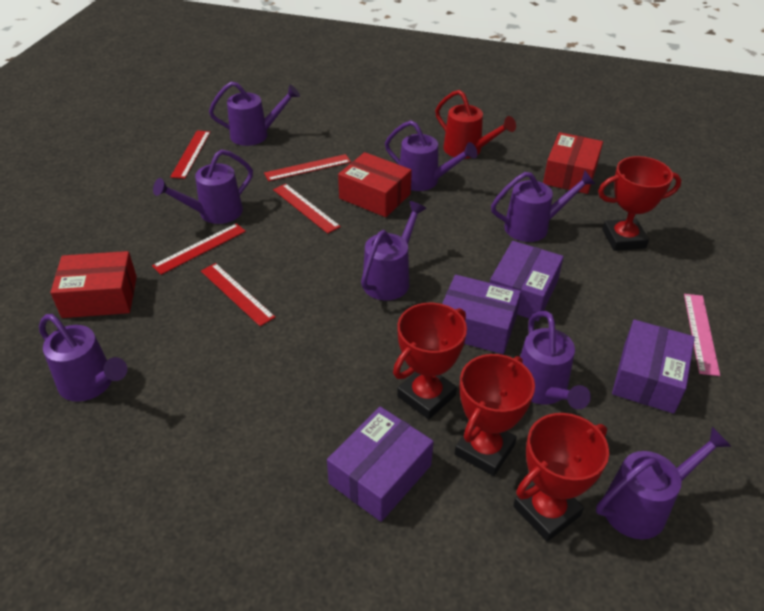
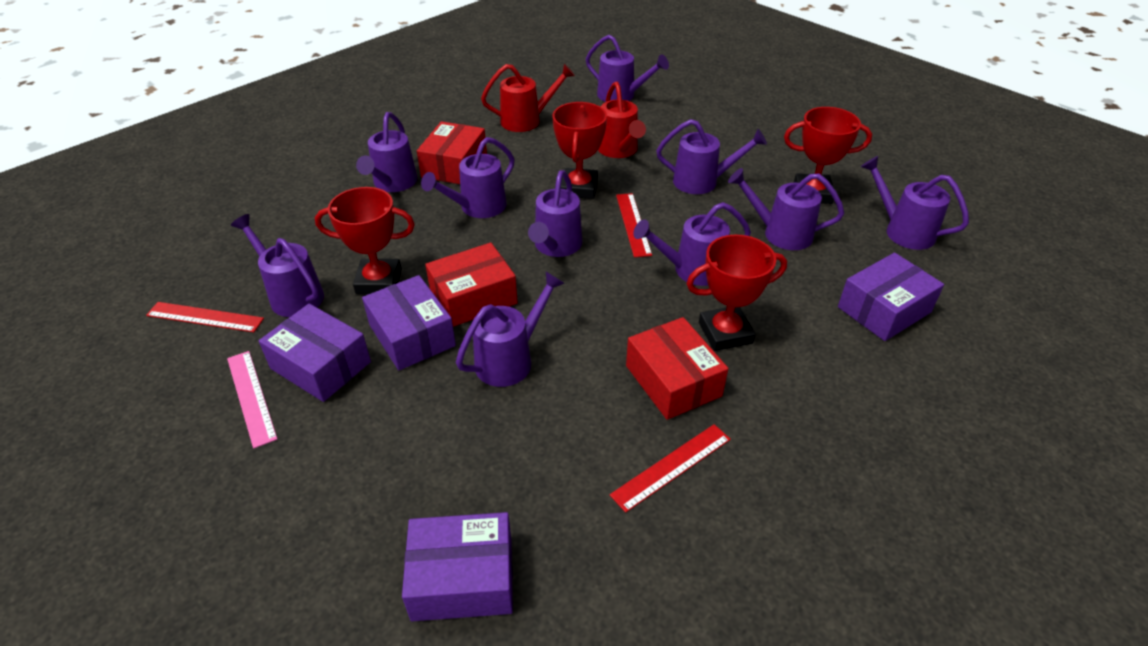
purple watering can: 8 -> 10
red ruler: 5 -> 3
red watering can: 1 -> 2

